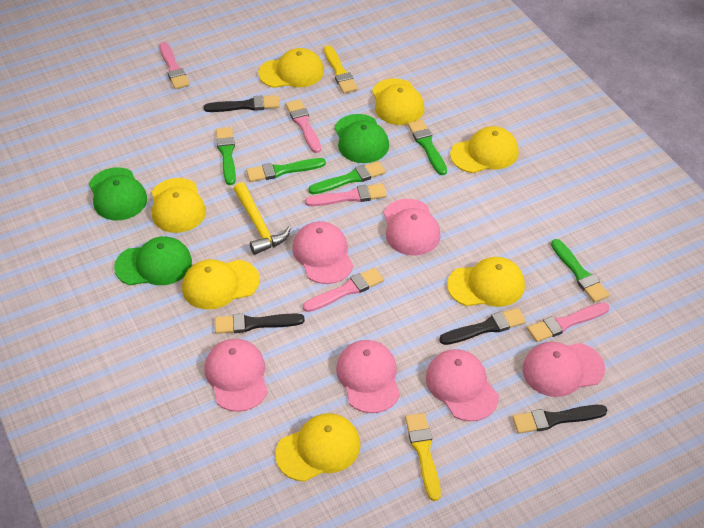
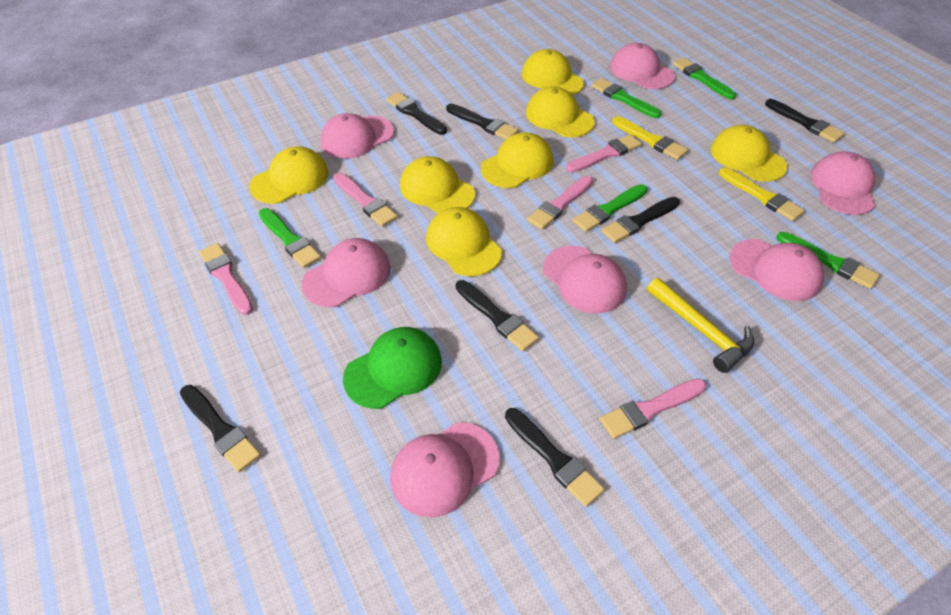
black brush: 4 -> 7
green cap: 3 -> 1
pink cap: 6 -> 7

